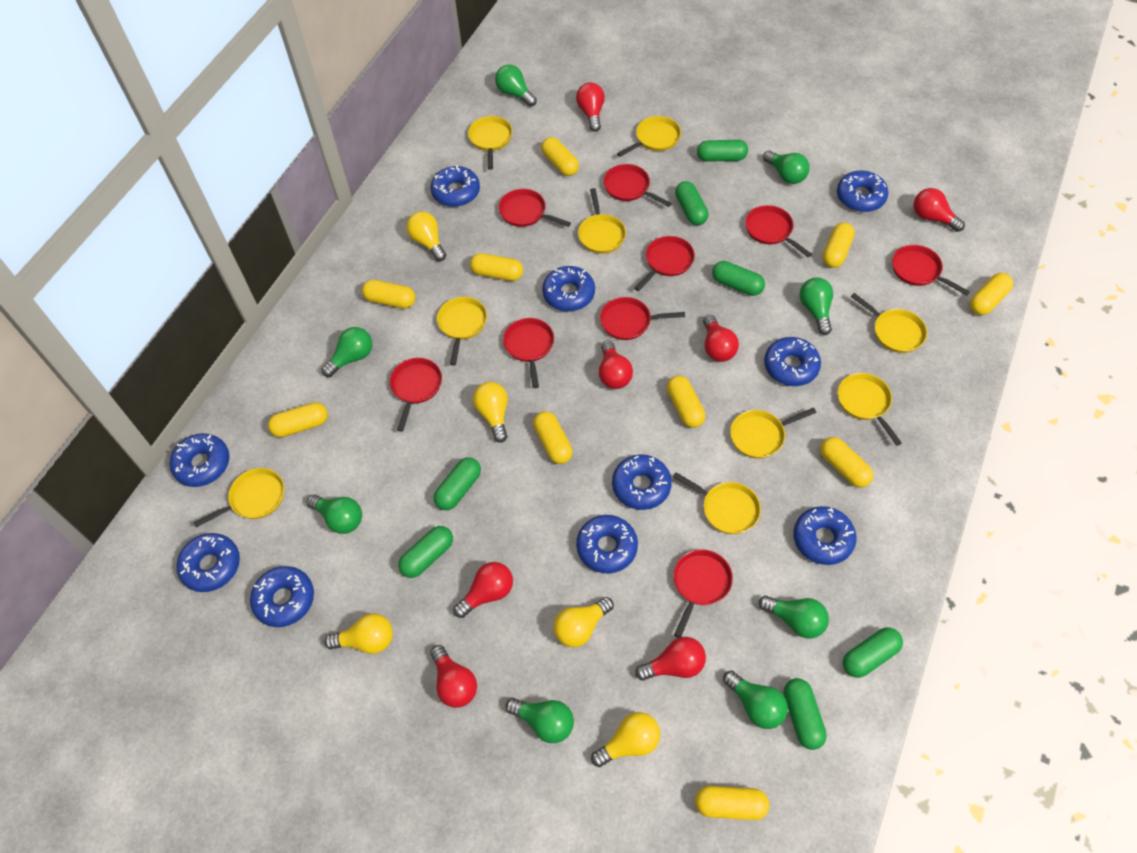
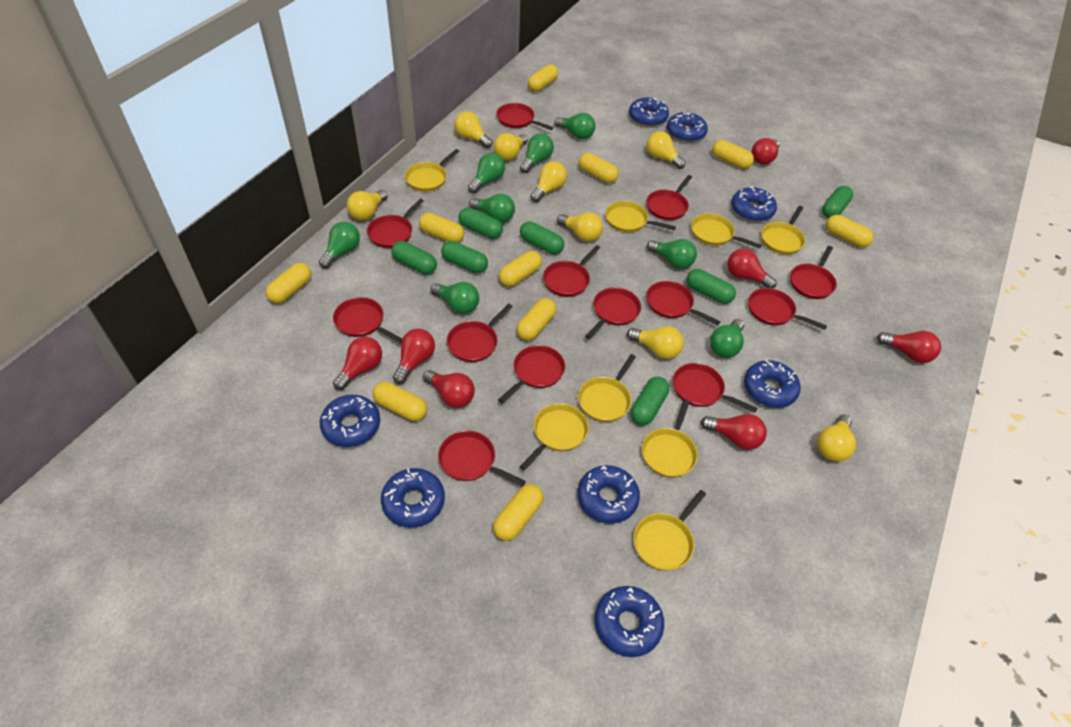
blue donut: 10 -> 8
red pan: 9 -> 13
yellow light bulb: 5 -> 8
yellow pan: 9 -> 8

